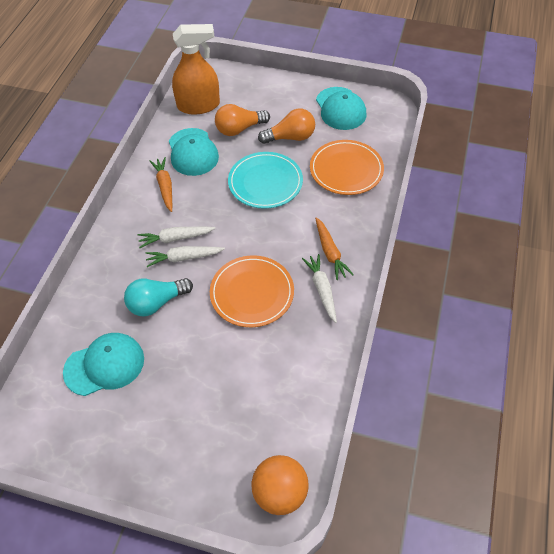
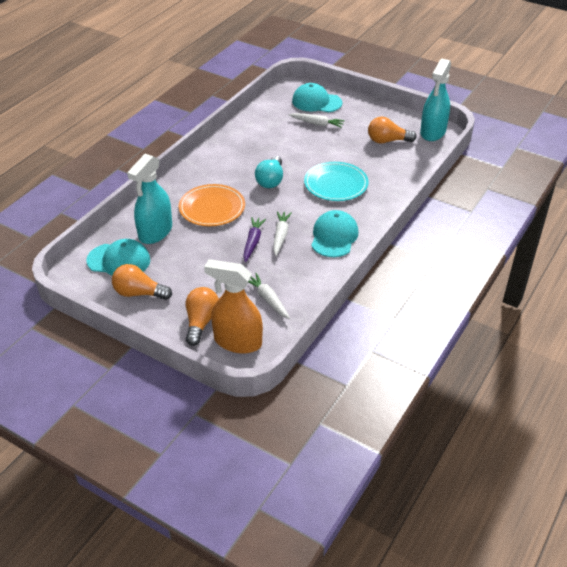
orange ball: 1 -> 0
orange carrot: 2 -> 0
orange light bulb: 2 -> 3
orange plate: 2 -> 1
purple carrot: 0 -> 1
turquoise spray bottle: 0 -> 2

